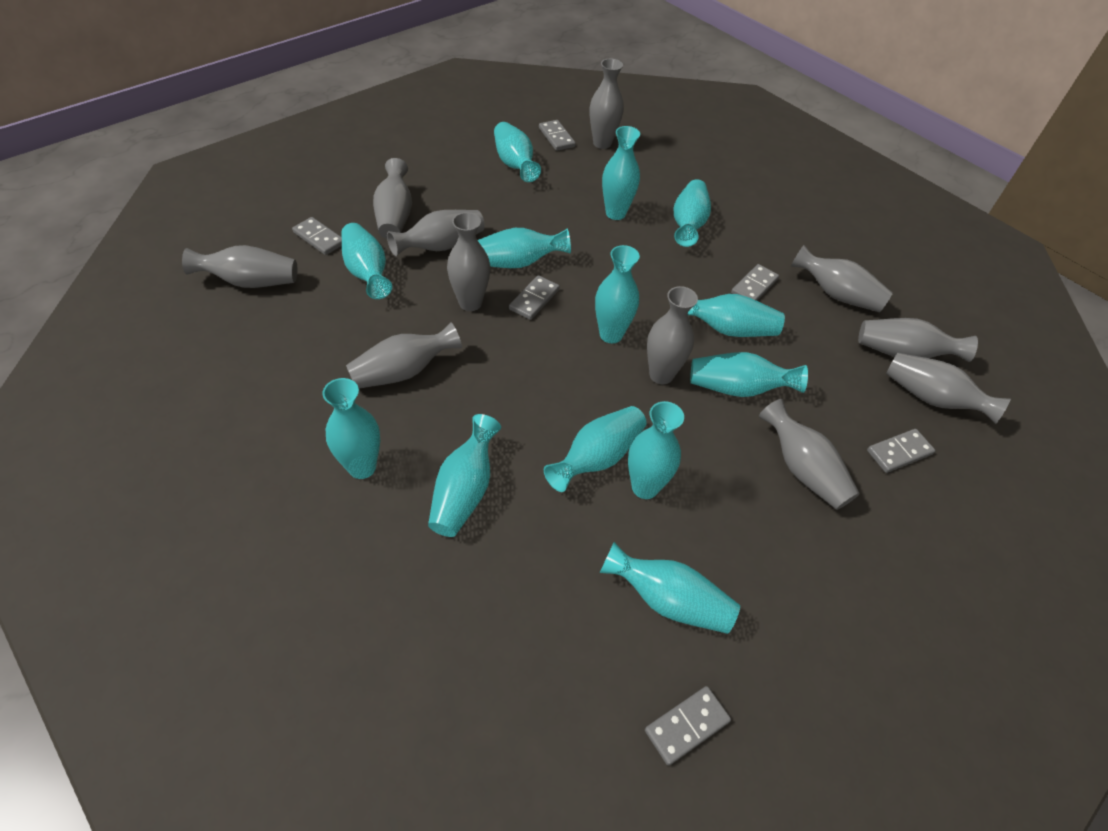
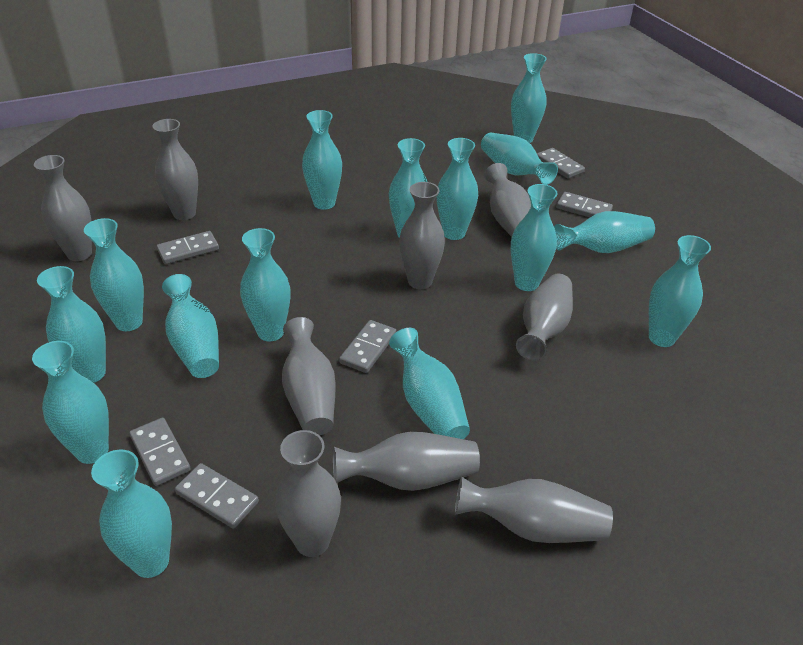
grey vase: 11 -> 9
turquoise vase: 13 -> 15

